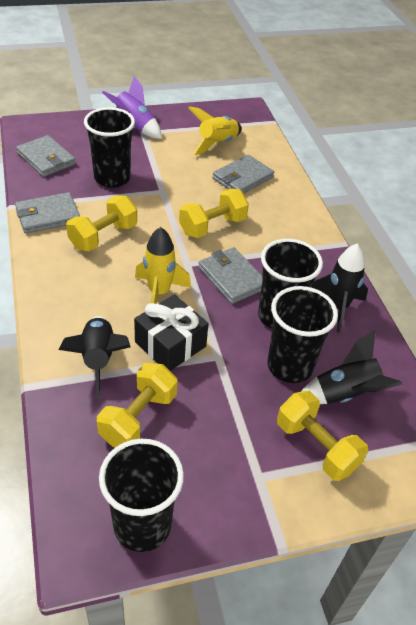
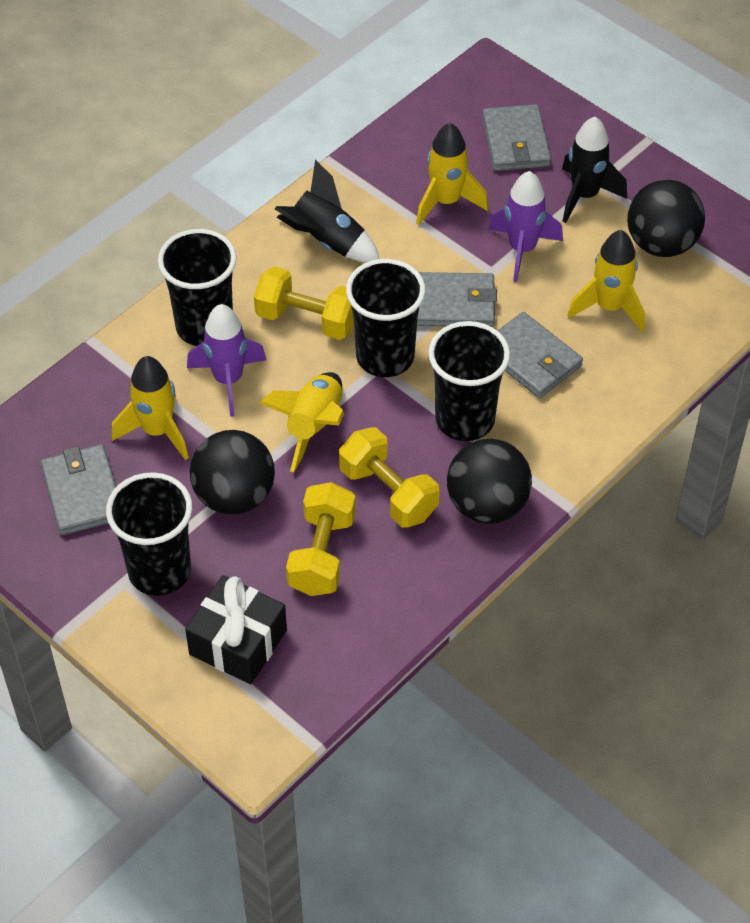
black ball: 0 -> 3
black rocket: 3 -> 2
purple rocket: 1 -> 2
yellow dumbbell: 4 -> 3
yellow rocket: 2 -> 4

